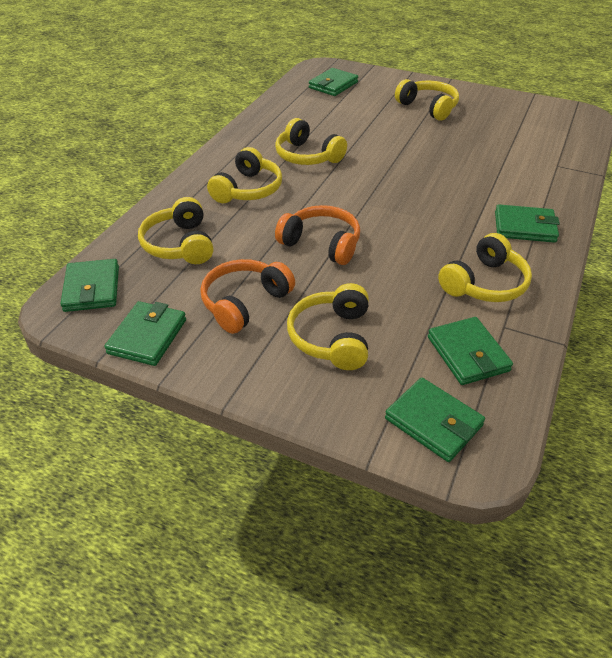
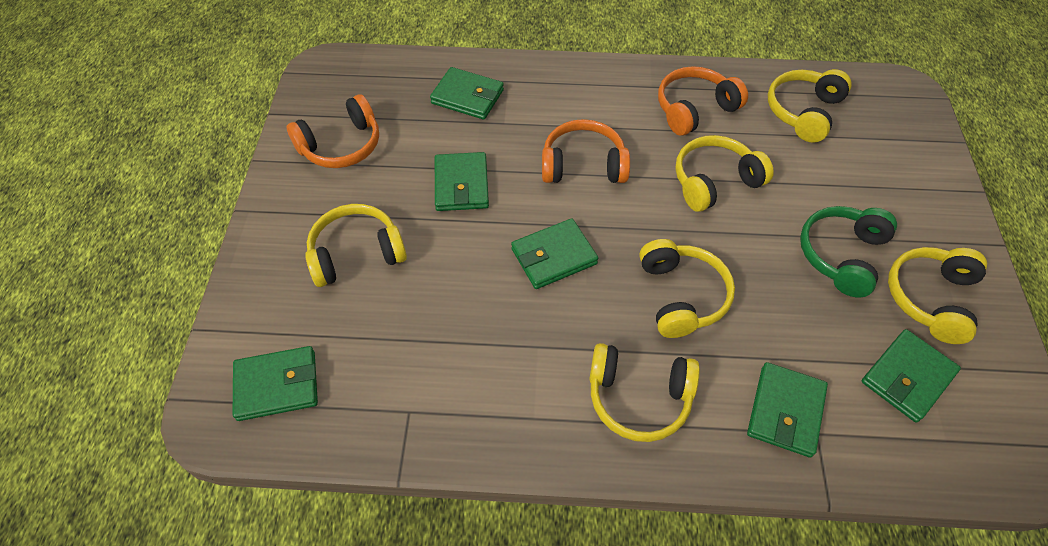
green headphones: 0 -> 1
orange headphones: 2 -> 3

